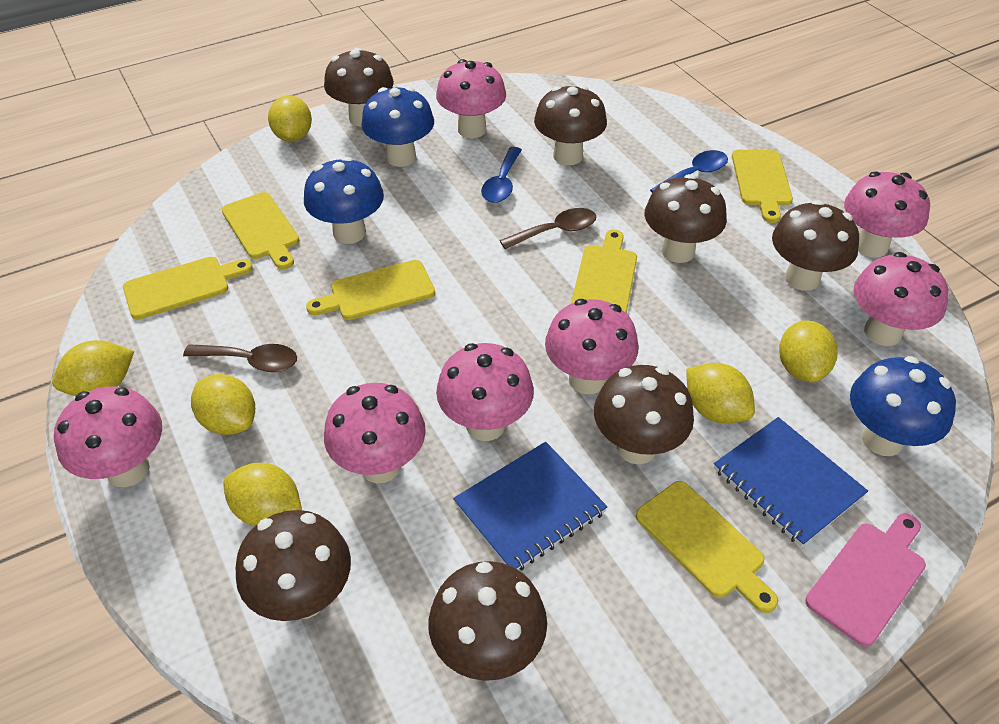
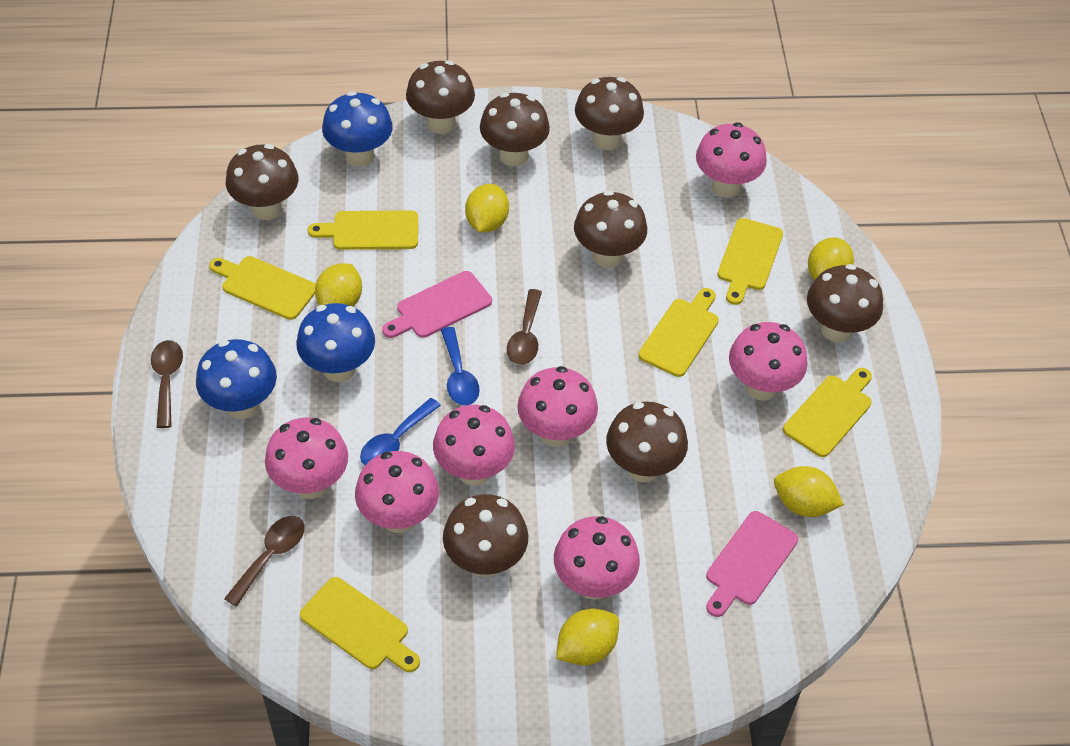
blue notebook: 2 -> 0
brown mushroom: 7 -> 8
brown spoon: 2 -> 3
pink cutting board: 1 -> 2
yellow lemon: 6 -> 5

